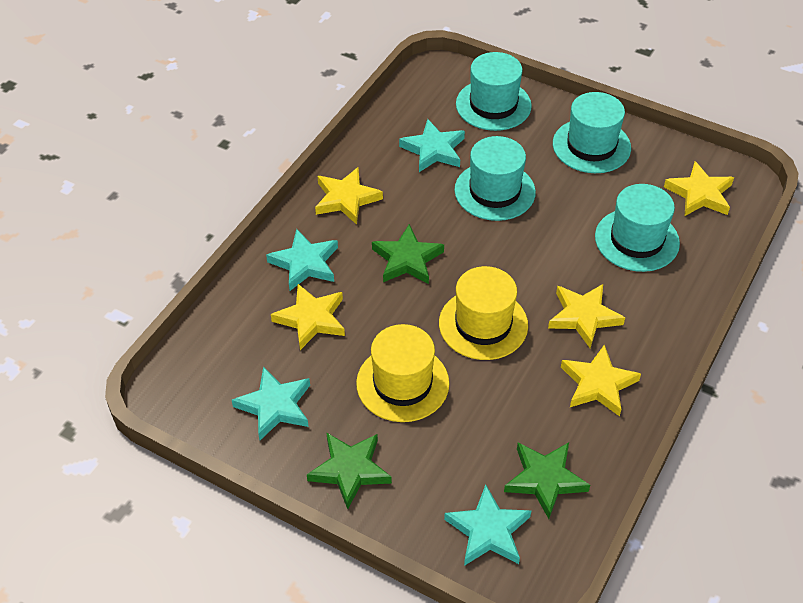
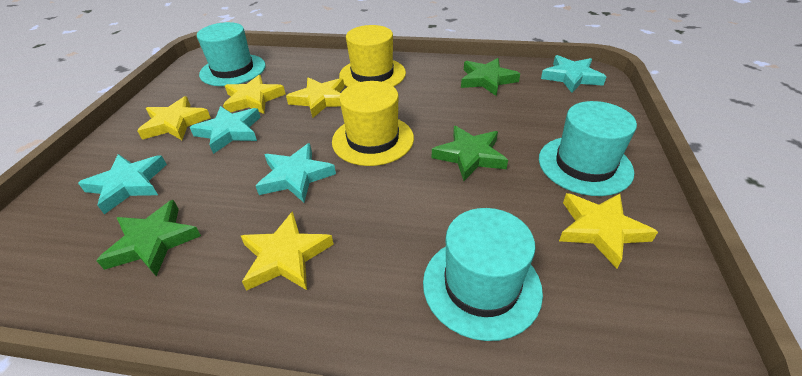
turquoise hat: 4 -> 3

